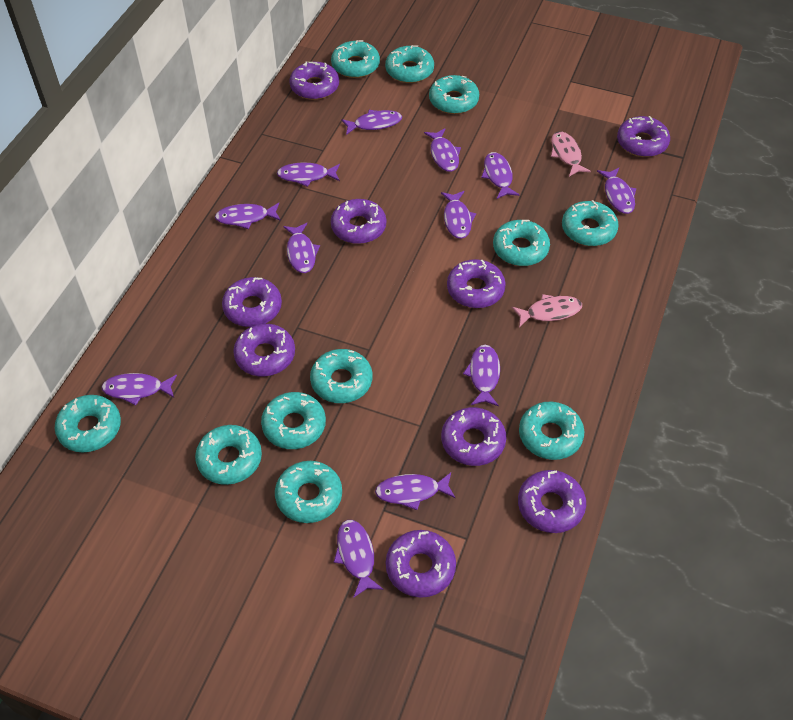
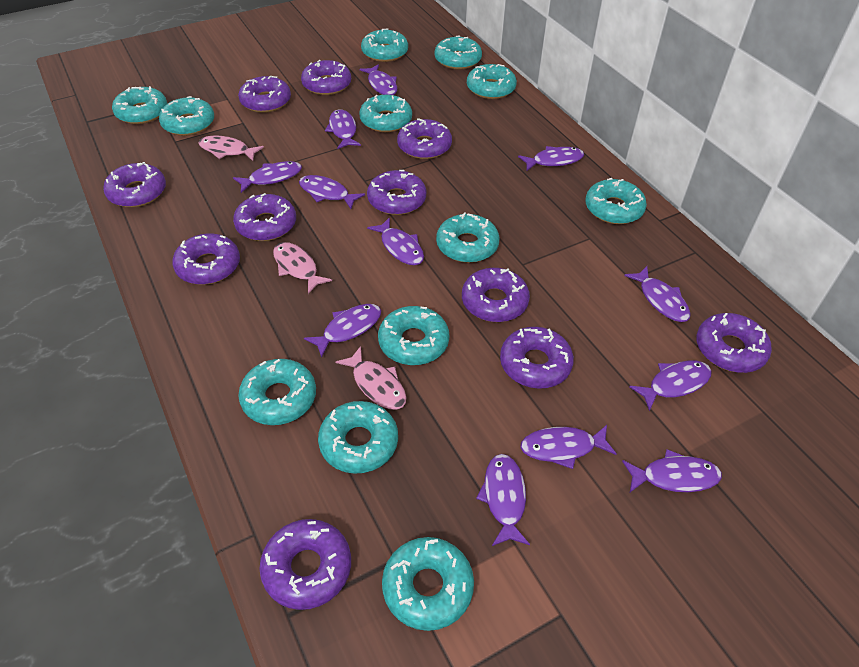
pink fish: 2 -> 3
purple donut: 9 -> 11
turquoise donut: 11 -> 12

